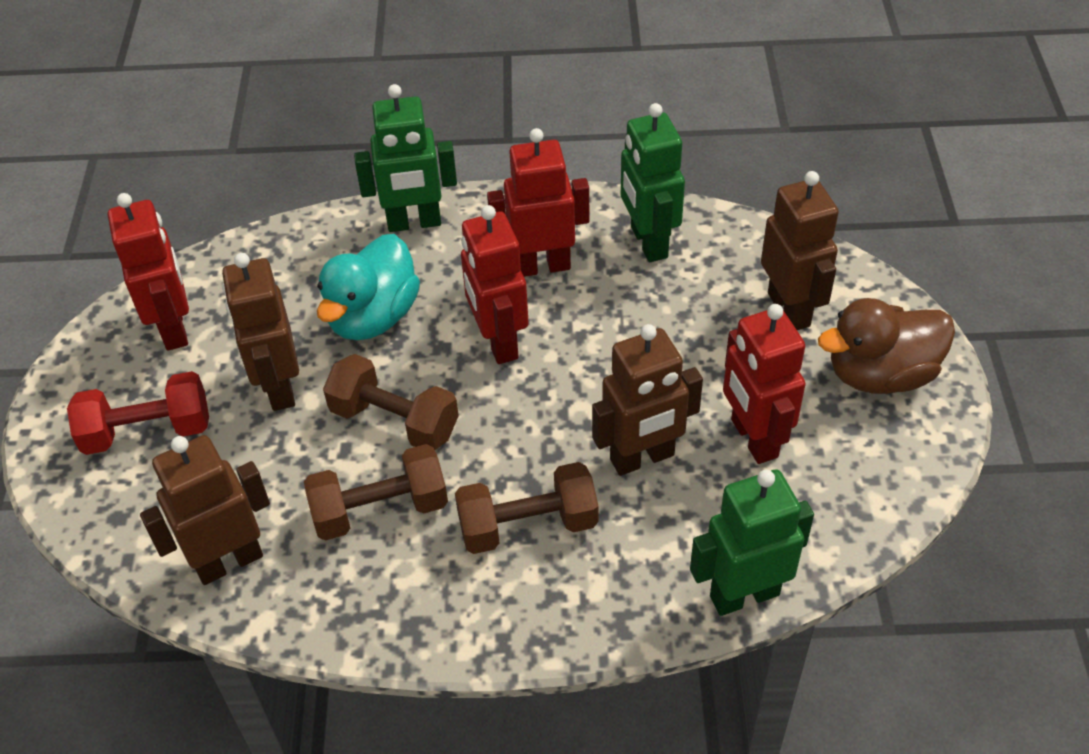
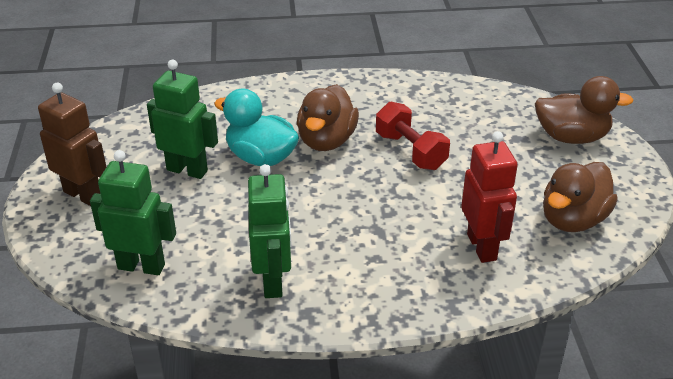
brown duck: 1 -> 3
brown dumbbell: 3 -> 0
brown robot: 4 -> 1
red robot: 4 -> 1

